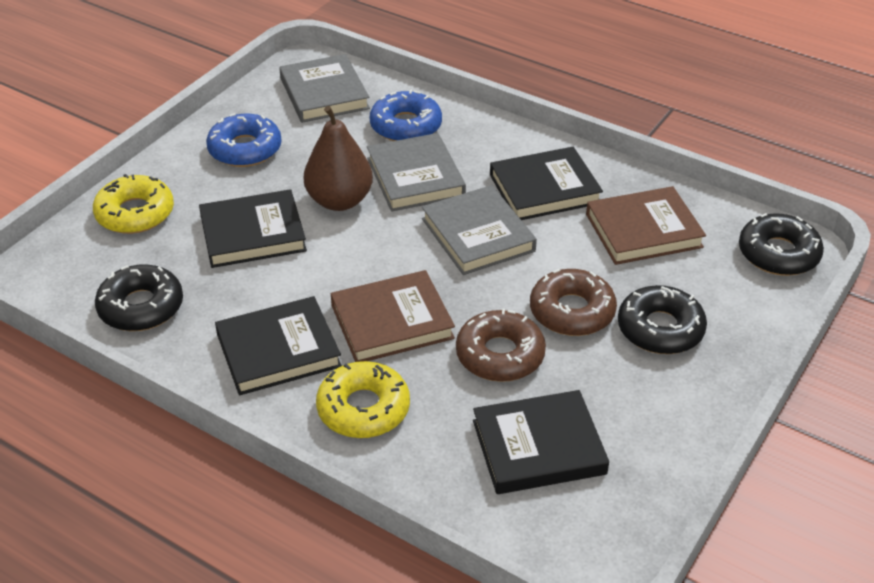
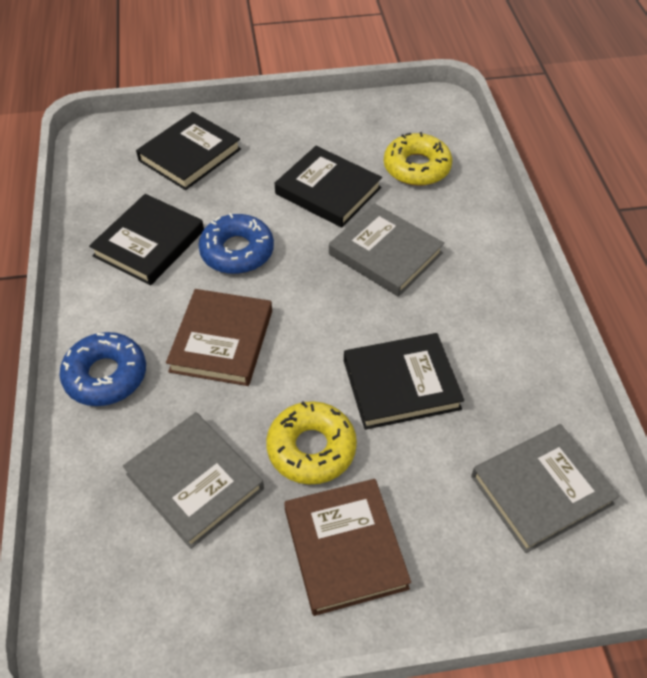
black donut: 3 -> 0
brown donut: 2 -> 0
brown pear: 1 -> 0

